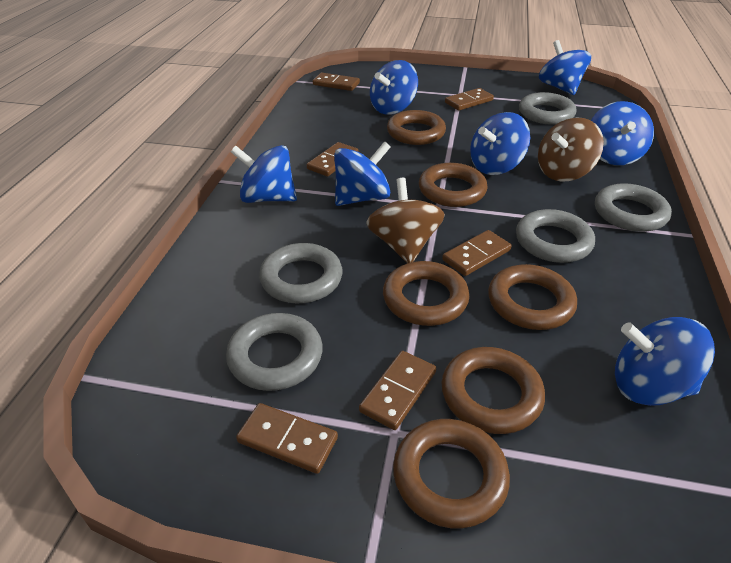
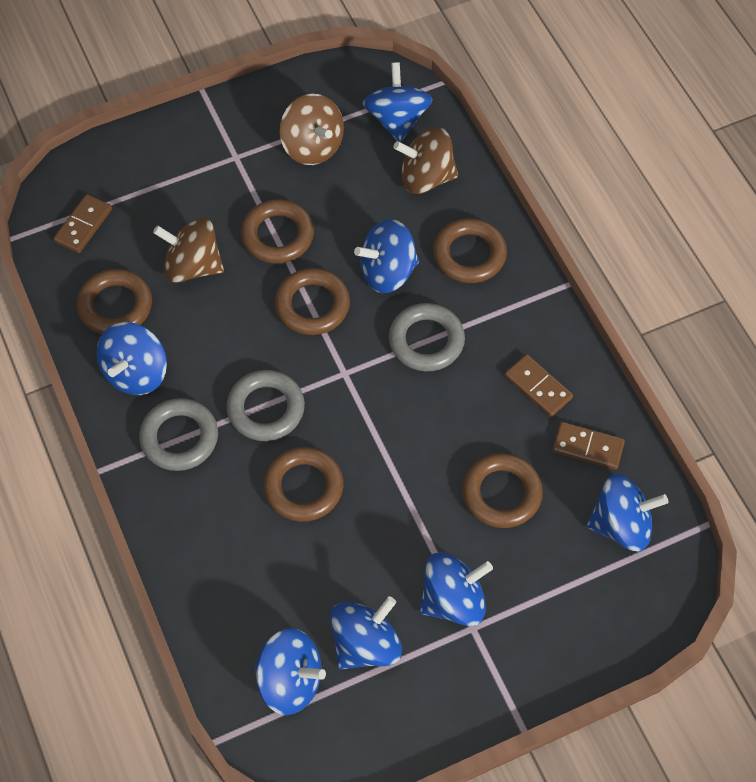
brown domino: 6 -> 3
brown spinning top: 2 -> 3
grey ring: 5 -> 3

